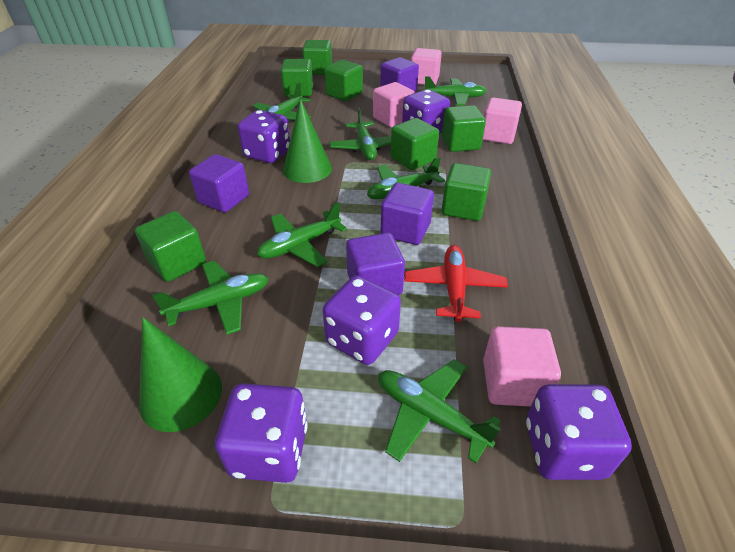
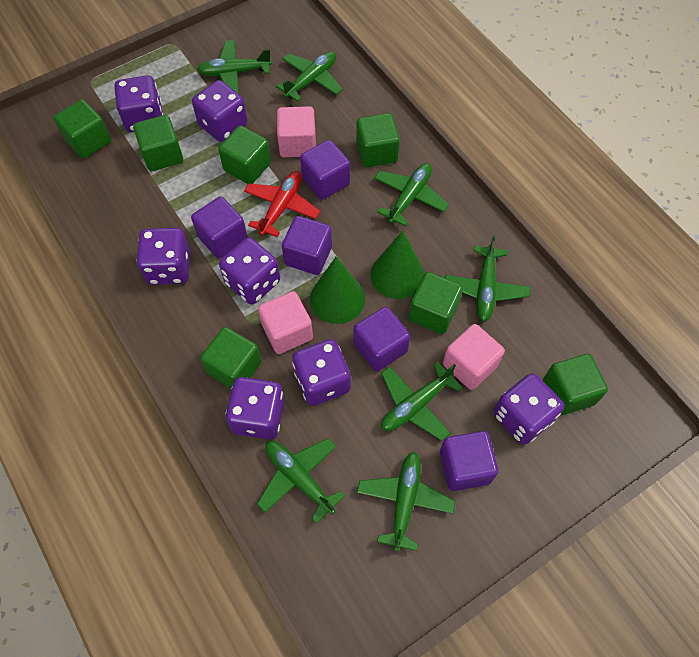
pink cube: 4 -> 3
purple cube: 4 -> 5
purple dice: 5 -> 7

